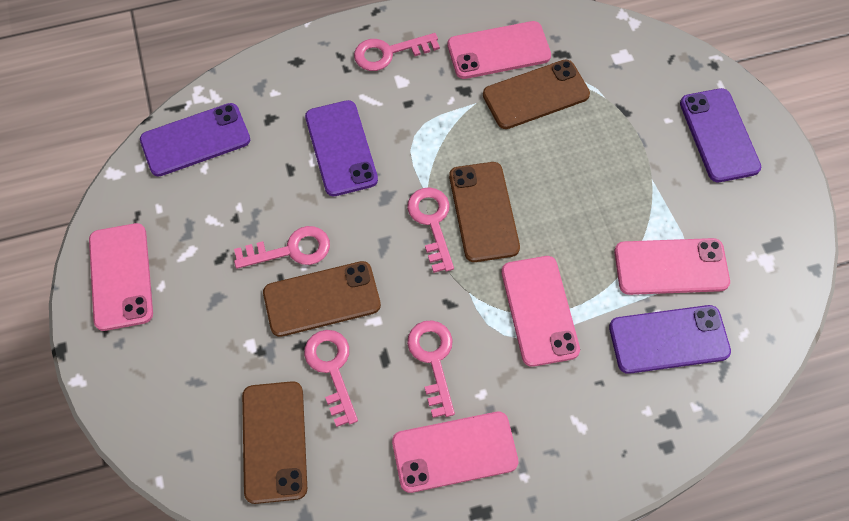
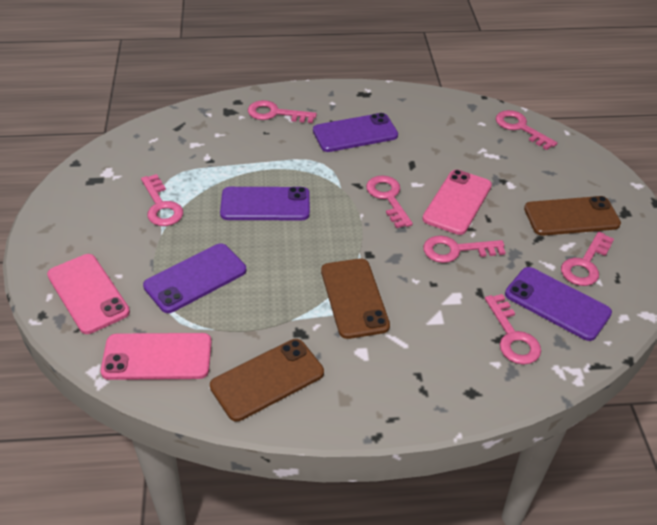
brown phone: 4 -> 3
pink key: 5 -> 7
pink phone: 5 -> 3

